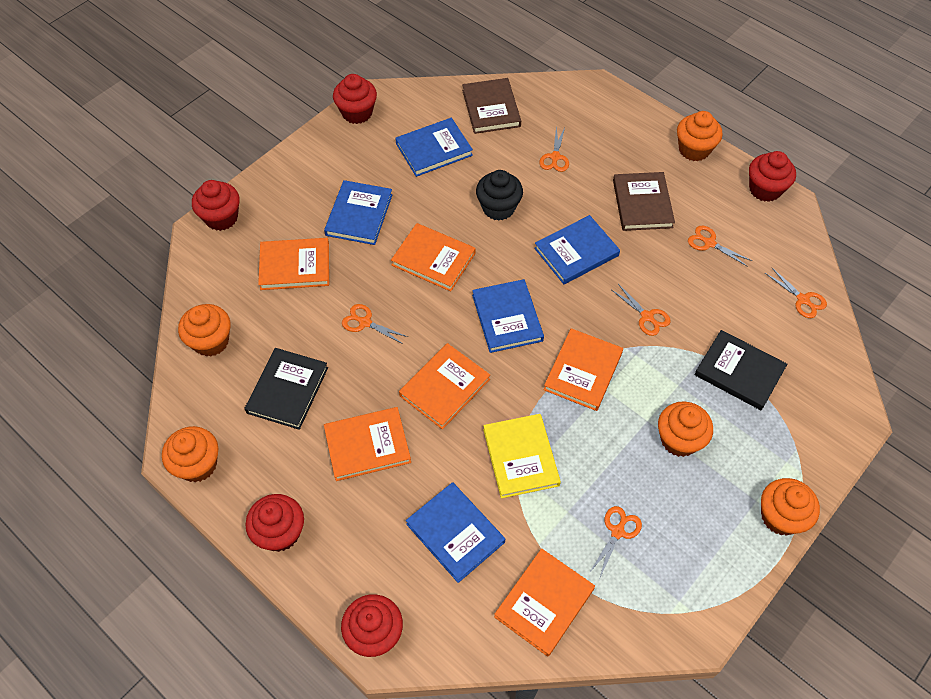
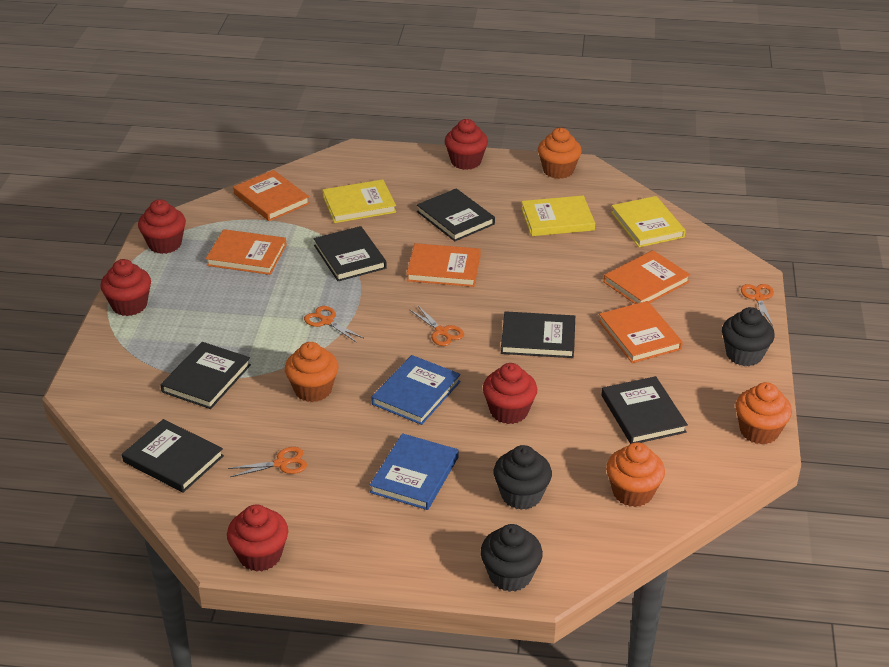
black book: 2 -> 6
black cupcake: 1 -> 3
blue book: 5 -> 2
brown book: 2 -> 0
orange book: 6 -> 5
orange cupcake: 5 -> 4
orange scissors: 6 -> 4
yellow book: 1 -> 3

